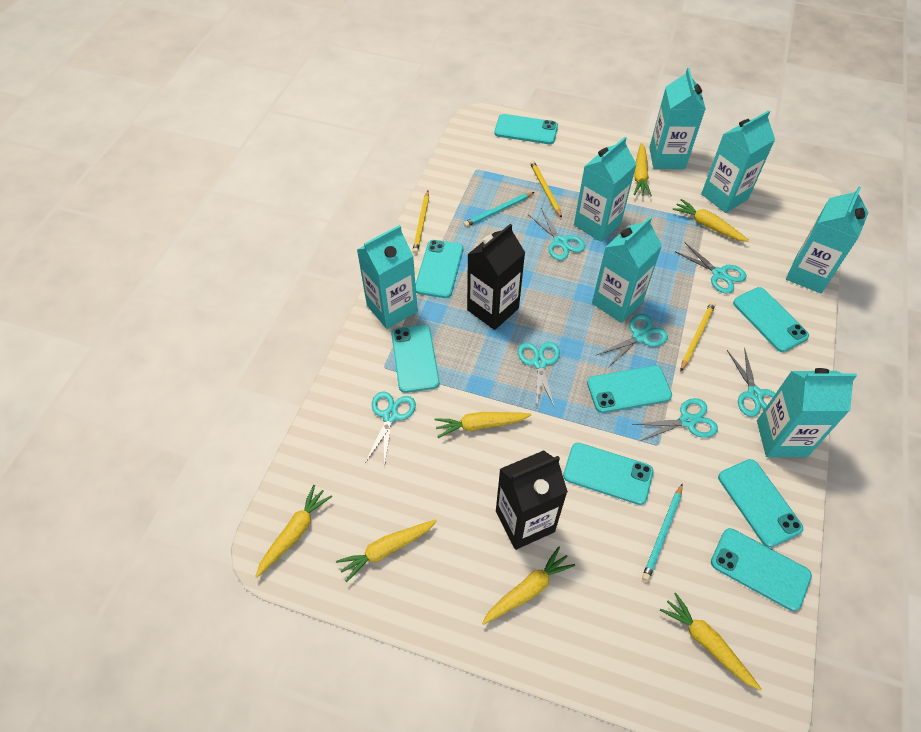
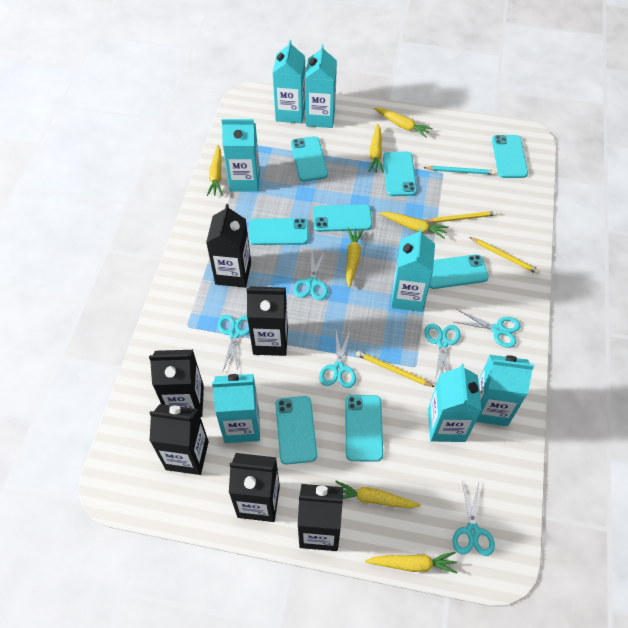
black carton: 2 -> 6
turquoise pencil: 2 -> 1
turquoise scissors: 7 -> 6

